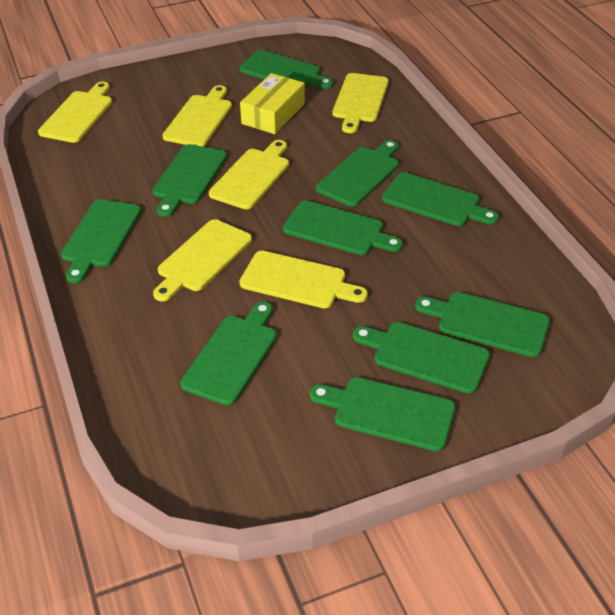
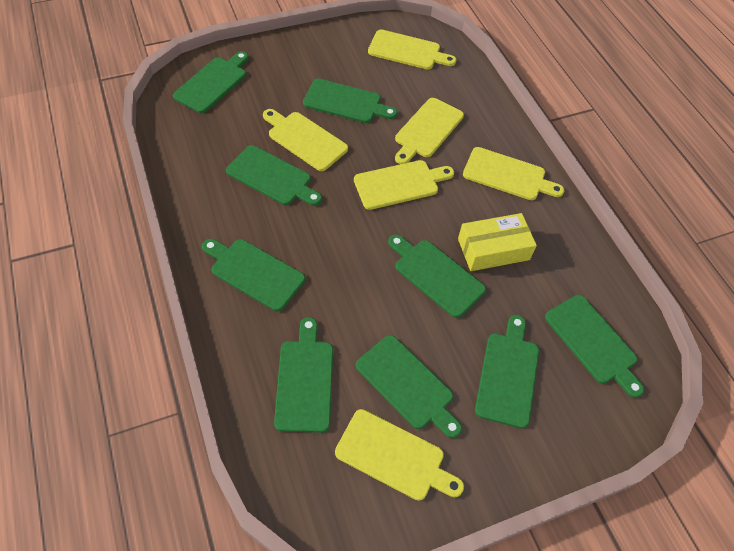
green cutting board: 10 -> 9

